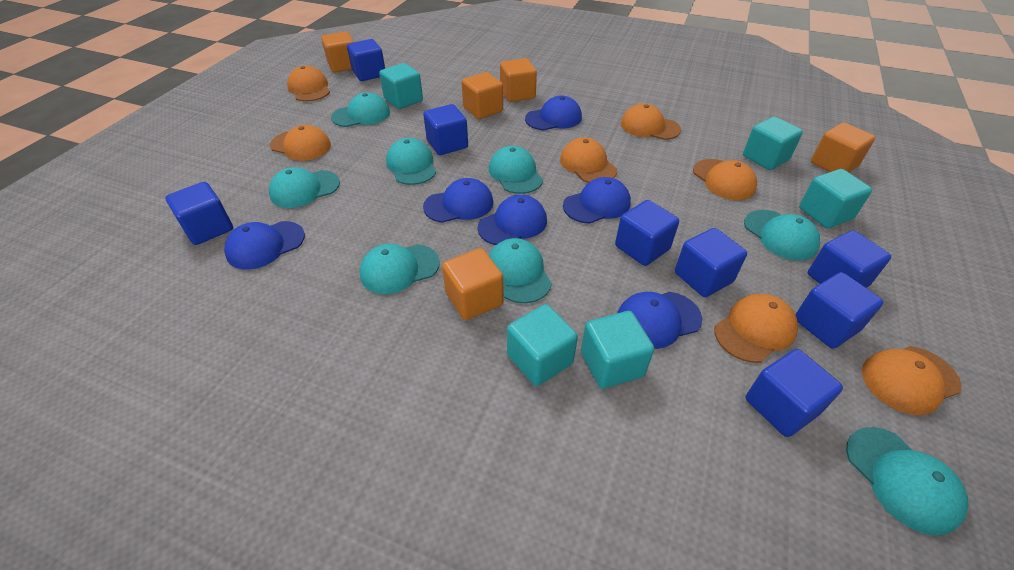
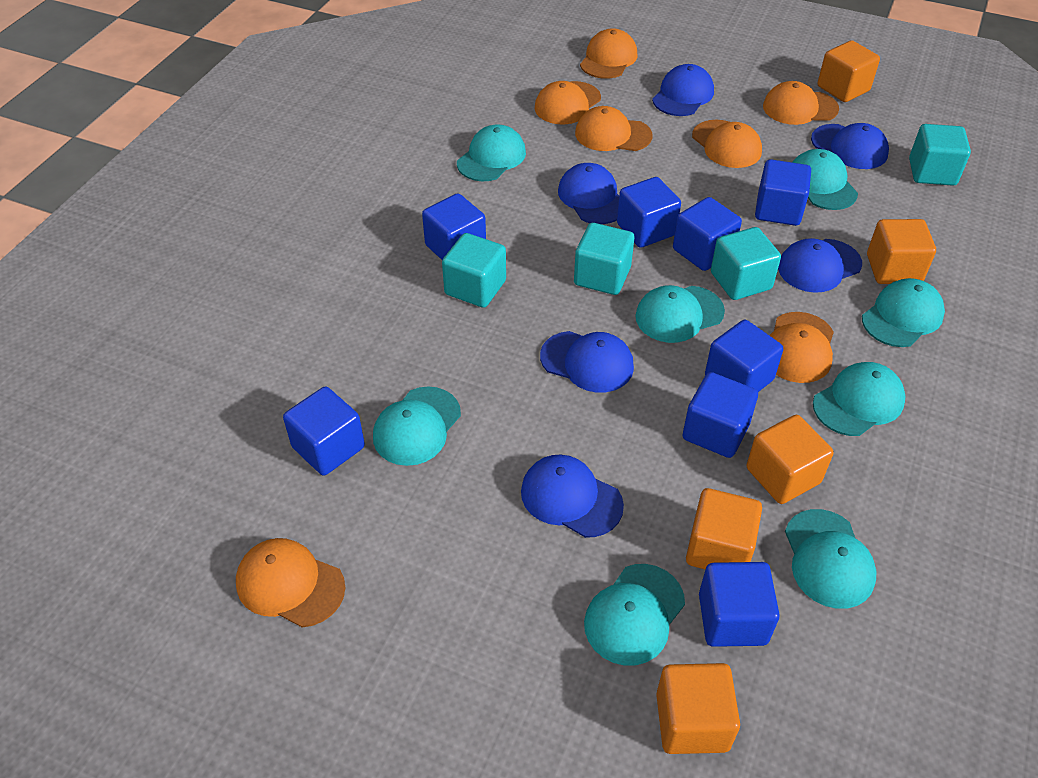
turquoise cube: 5 -> 4

